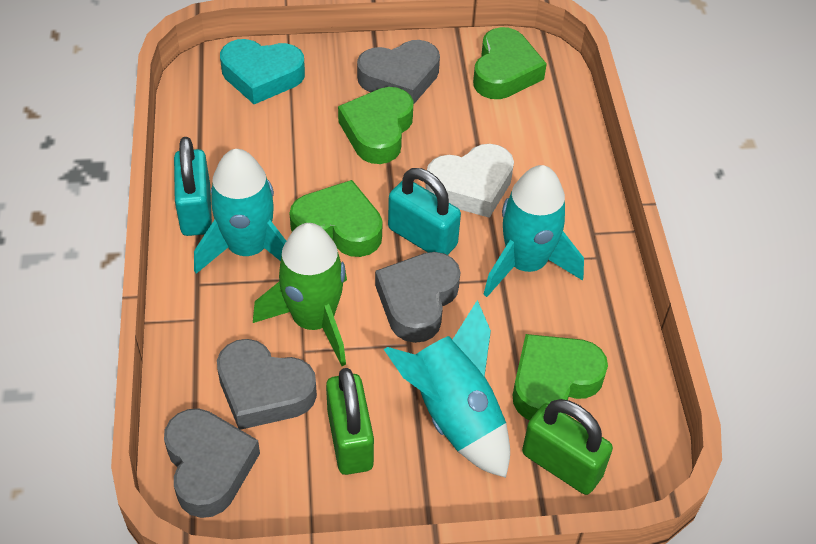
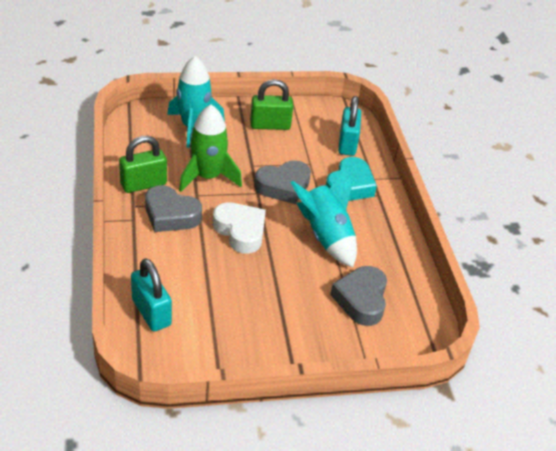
green heart: 4 -> 0
grey heart: 4 -> 3
turquoise rocket: 3 -> 2

